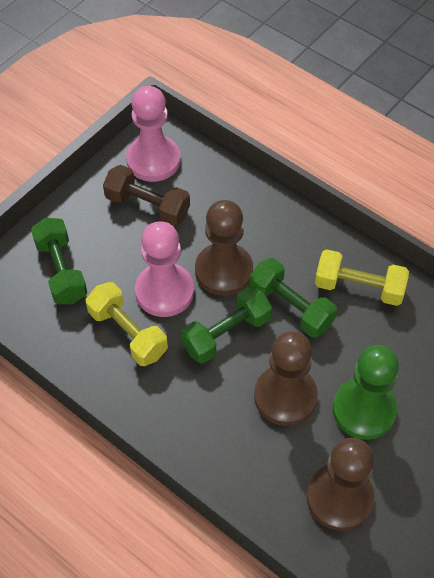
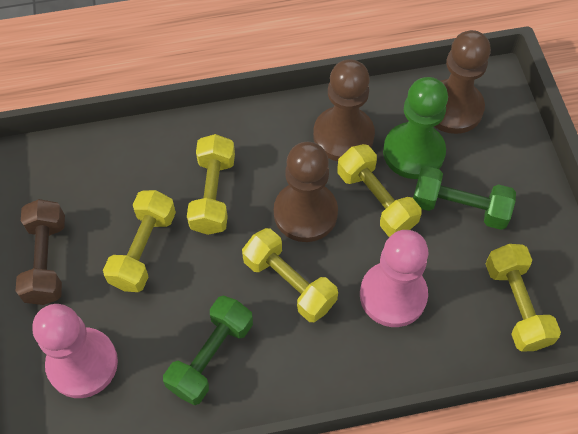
green dumbbell: 3 -> 2
yellow dumbbell: 2 -> 5

